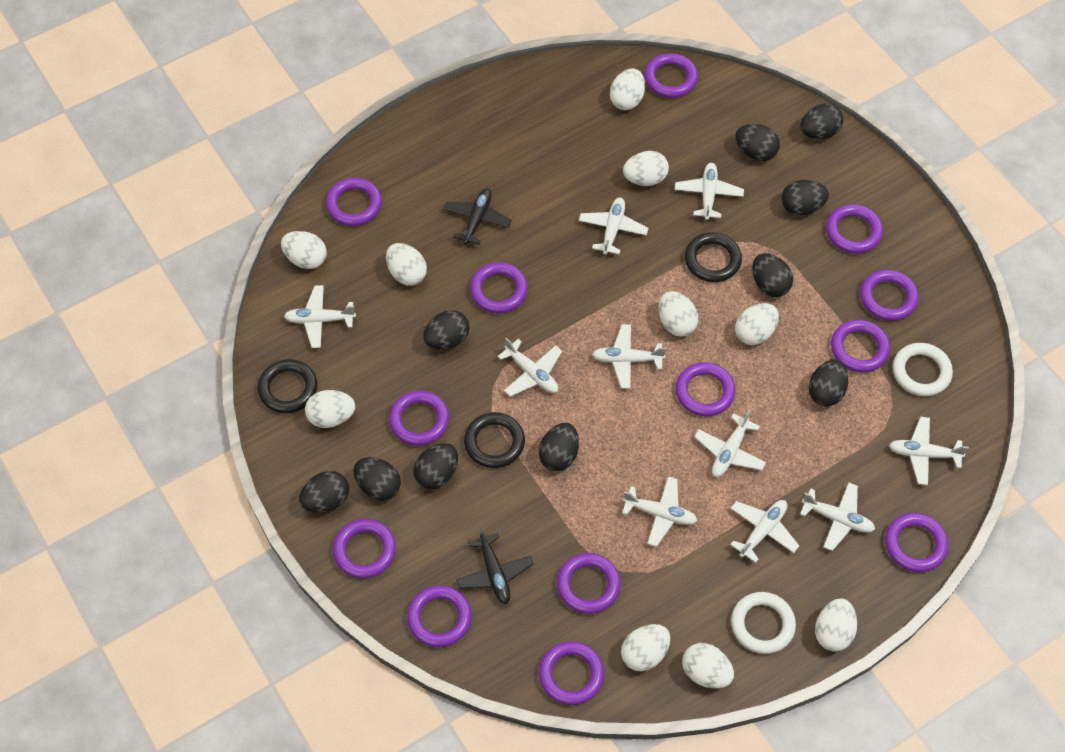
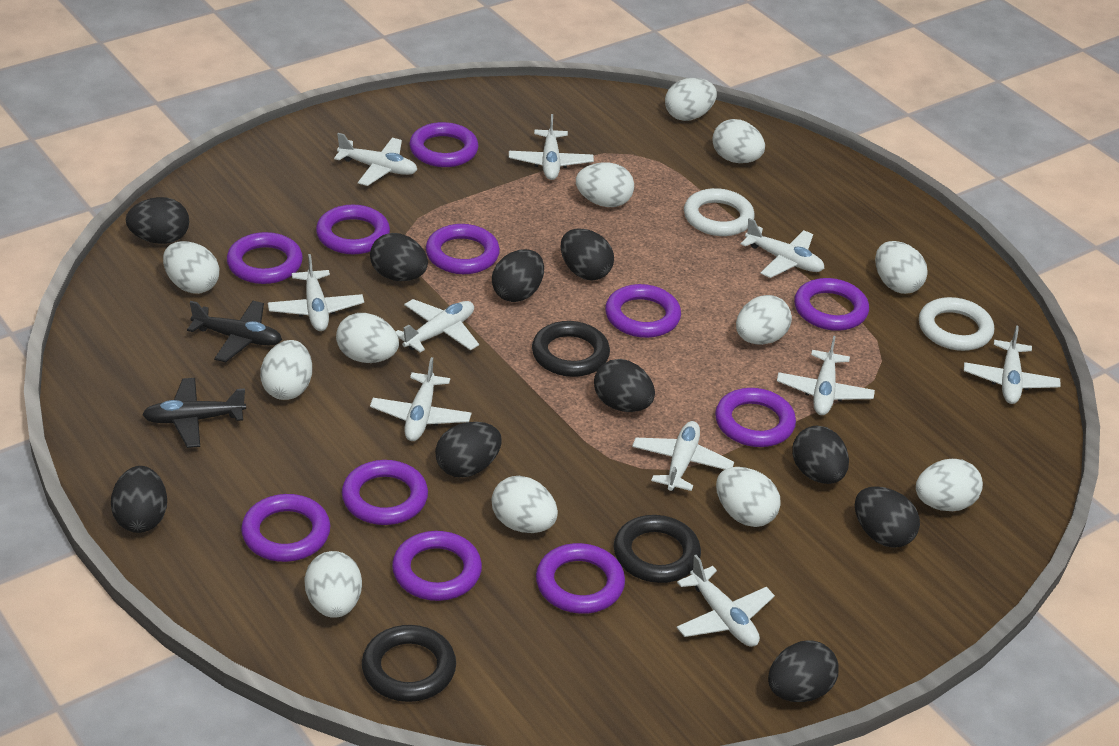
purple ring: 13 -> 11
white egg: 10 -> 12

